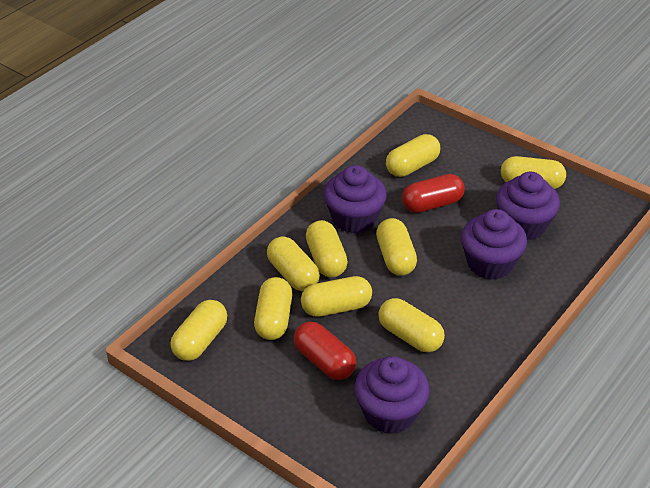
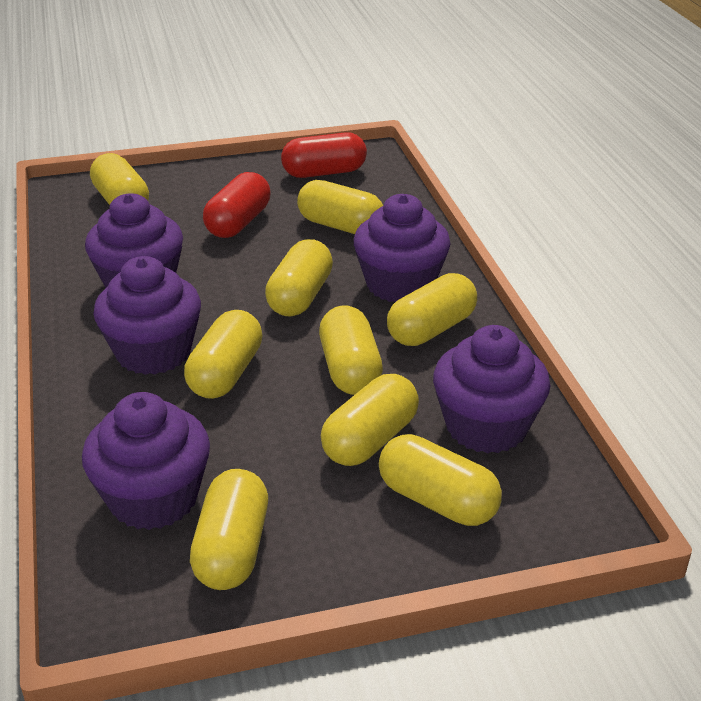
purple cupcake: 4 -> 5

